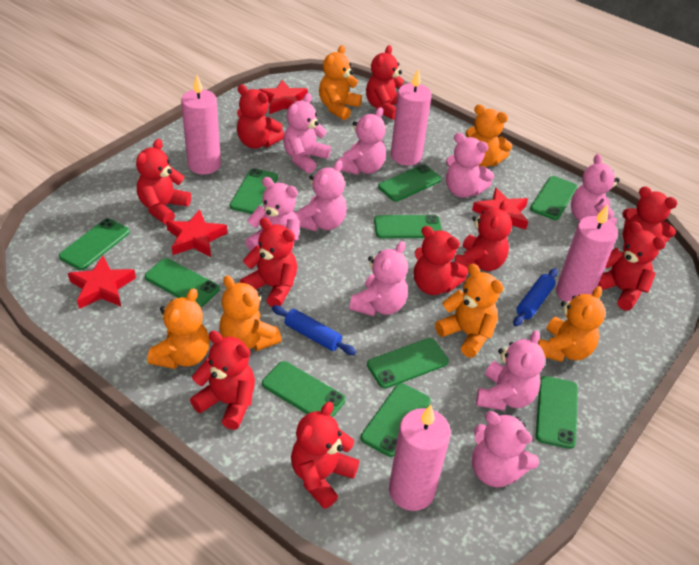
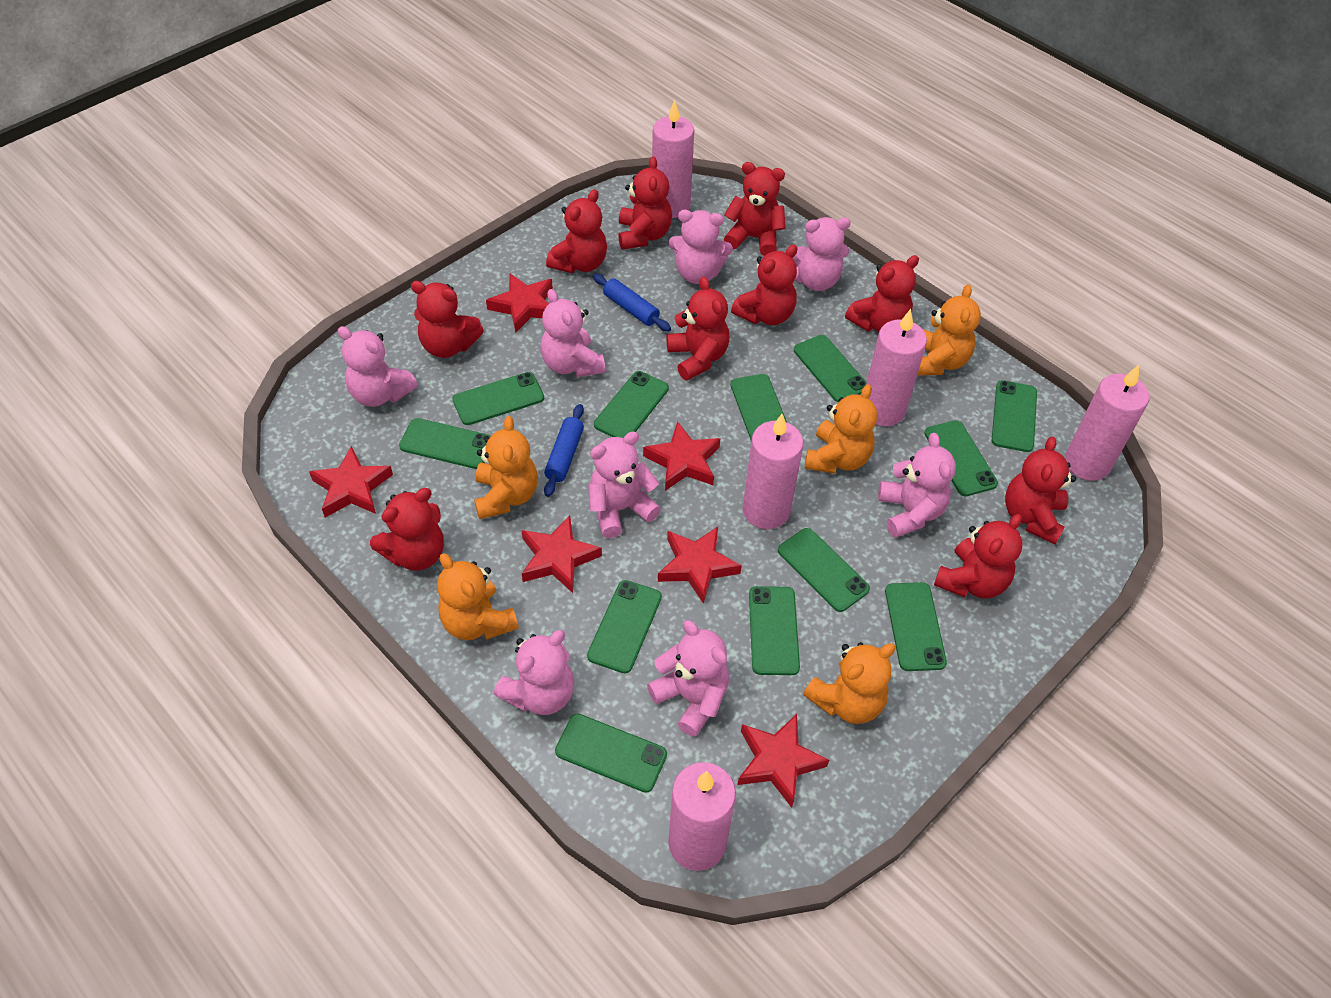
green phone: 10 -> 12
orange teddy bear: 6 -> 5
pink candle: 4 -> 5
pink teddy bear: 9 -> 8
red star: 4 -> 6

